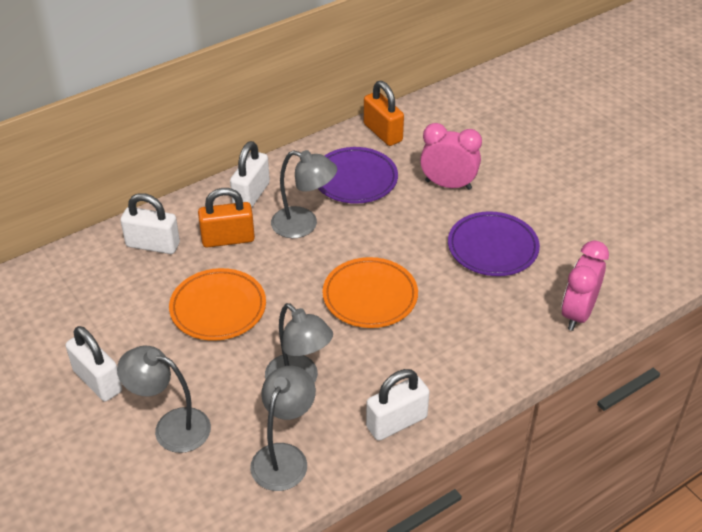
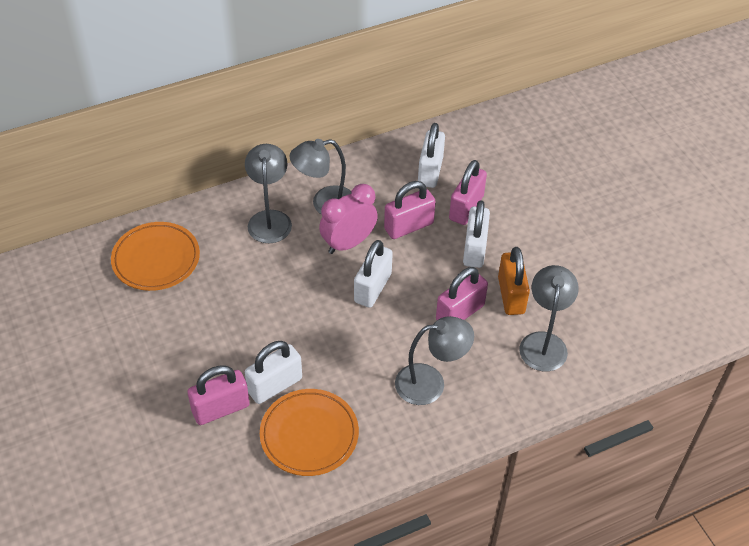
orange padlock: 2 -> 1
pink clock: 2 -> 1
pink padlock: 0 -> 4
purple plate: 2 -> 0

